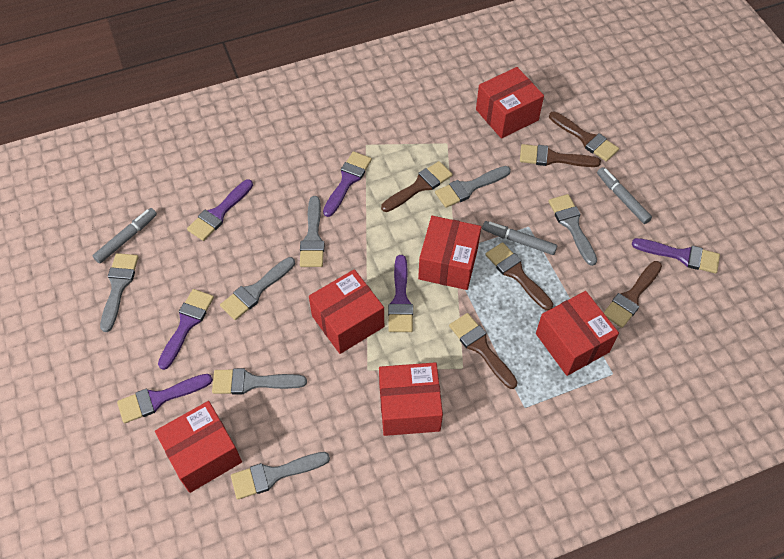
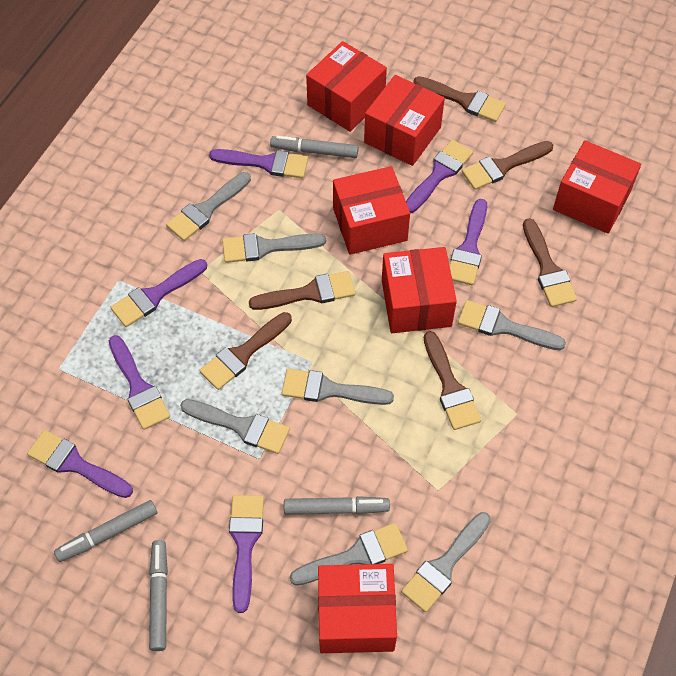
grey marker: 3 -> 4
purple brush: 6 -> 7

